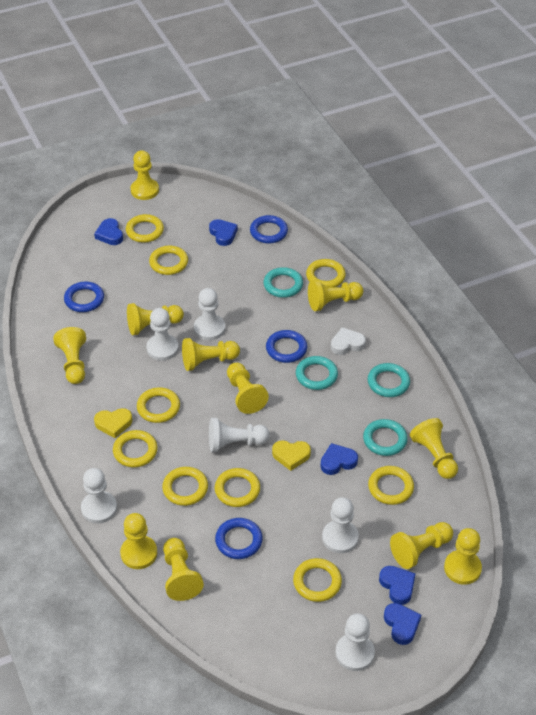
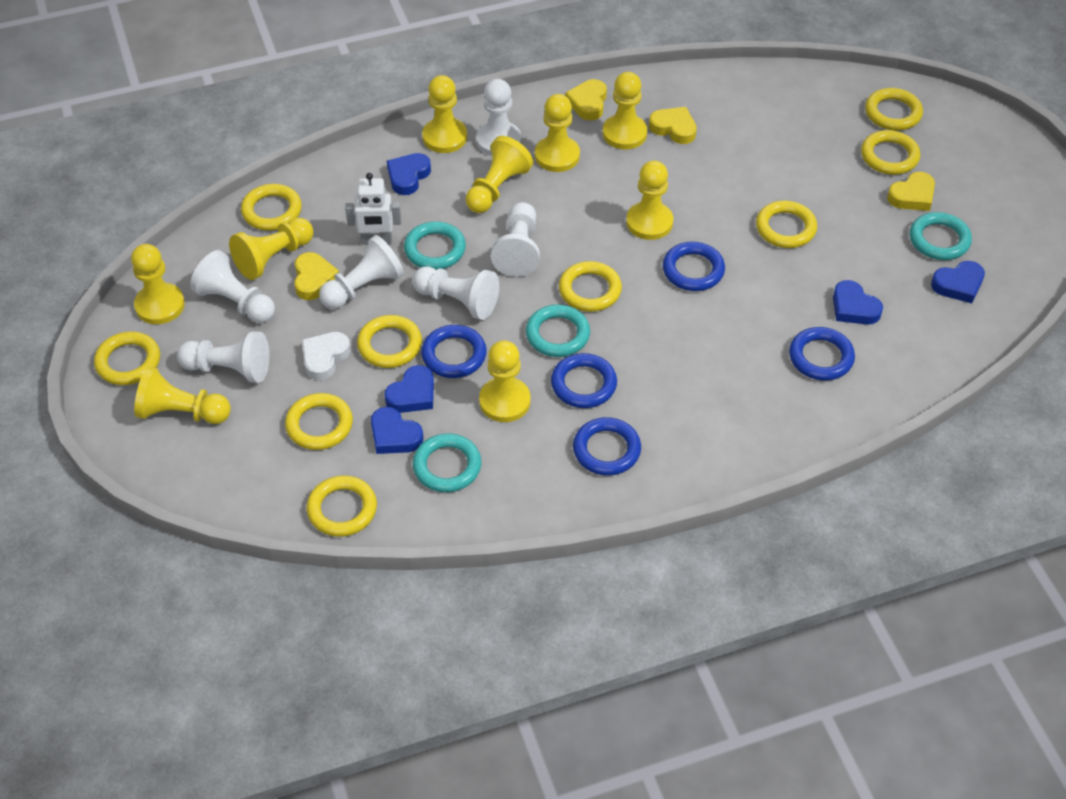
blue ring: 4 -> 5
white robot: 0 -> 1
yellow heart: 2 -> 4
yellow pawn: 11 -> 9

